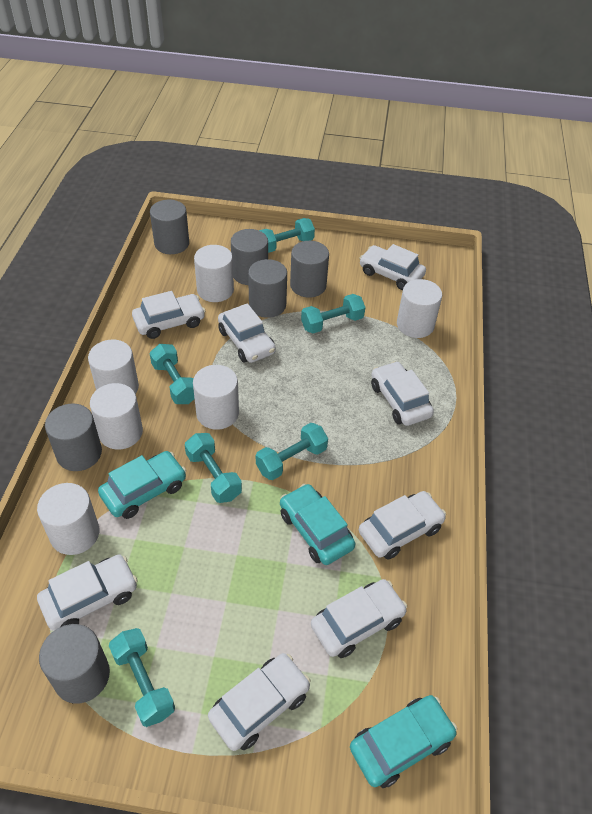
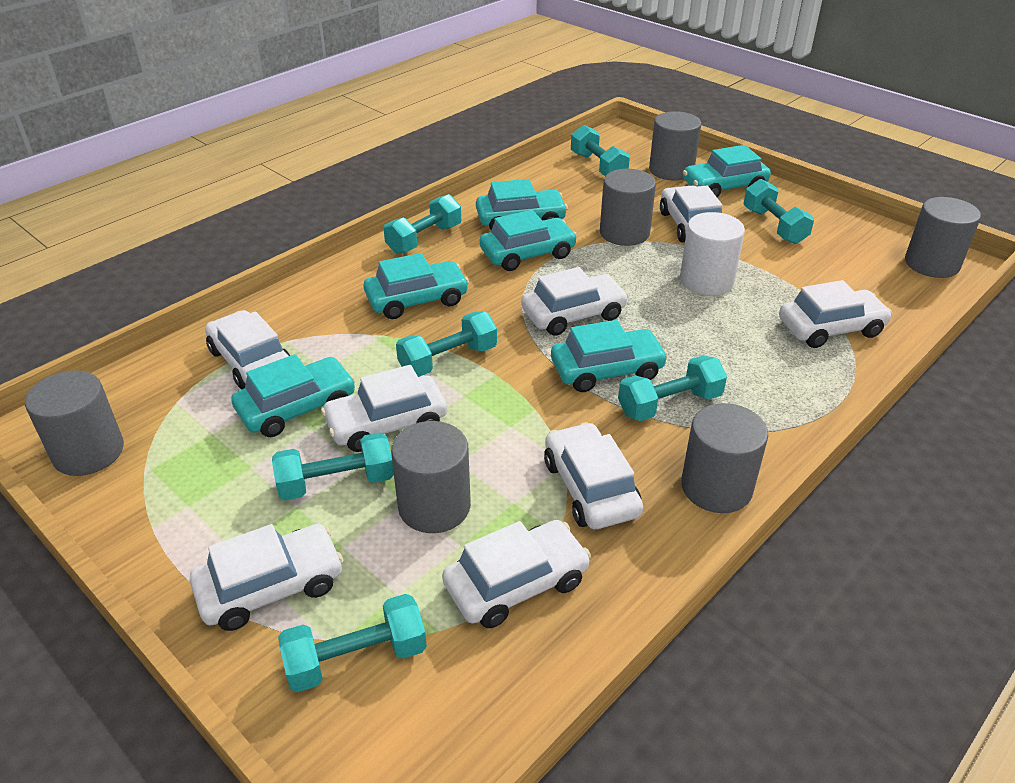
turquoise car: 3 -> 6
turquoise dumbbell: 6 -> 7
white cylinder: 6 -> 1

